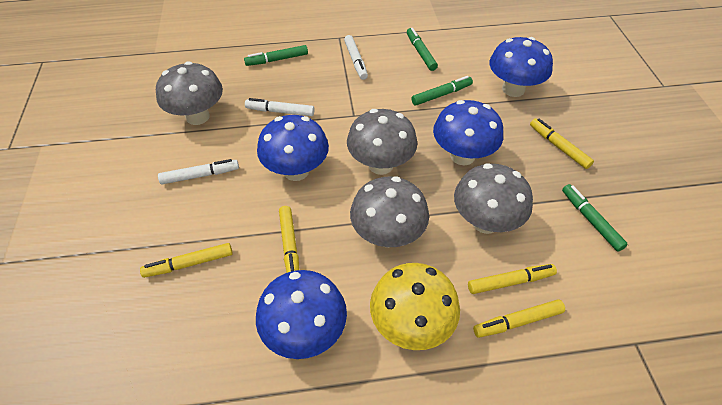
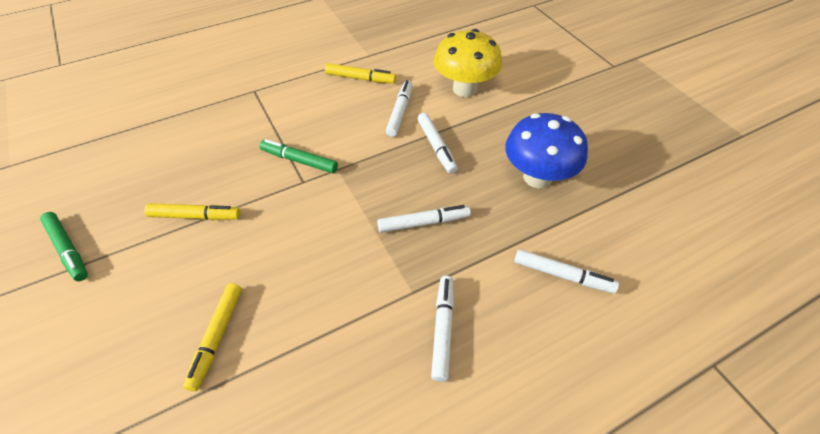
blue mushroom: 4 -> 1
green marker: 4 -> 2
grey mushroom: 4 -> 0
white marker: 3 -> 5
yellow marker: 5 -> 3

